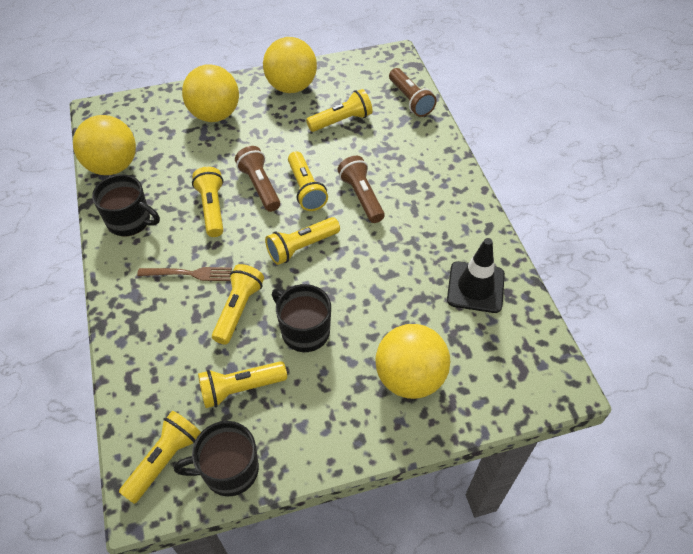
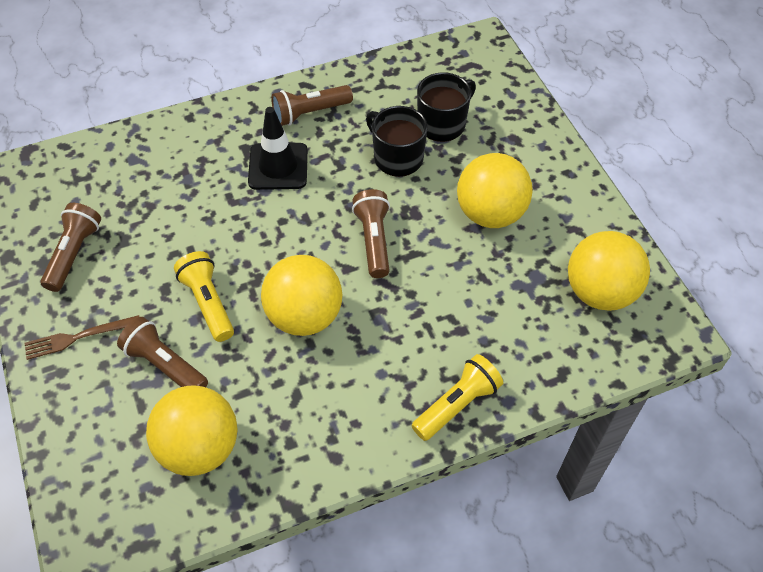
black mug: 3 -> 2
brown flashlight: 3 -> 4
yellow flashlight: 7 -> 2

